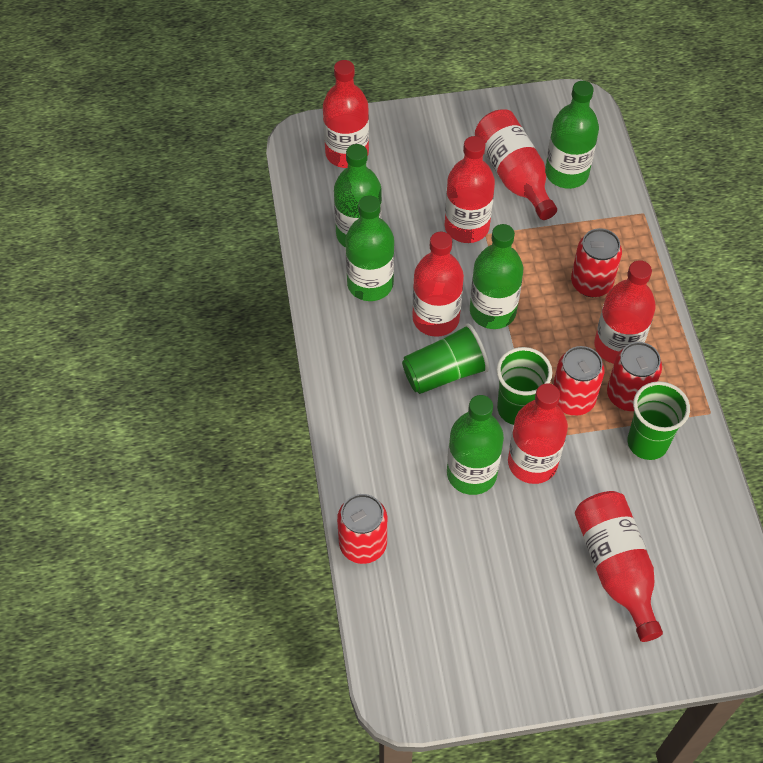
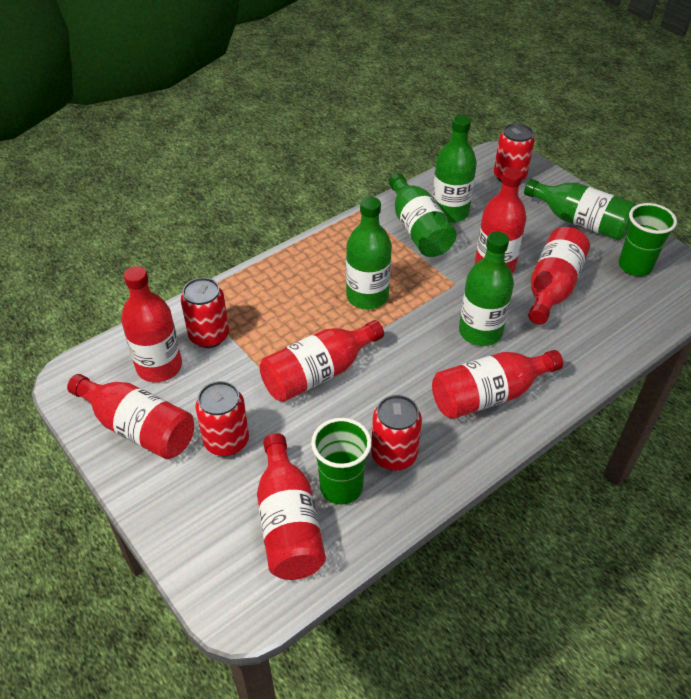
green cup: 3 -> 2

